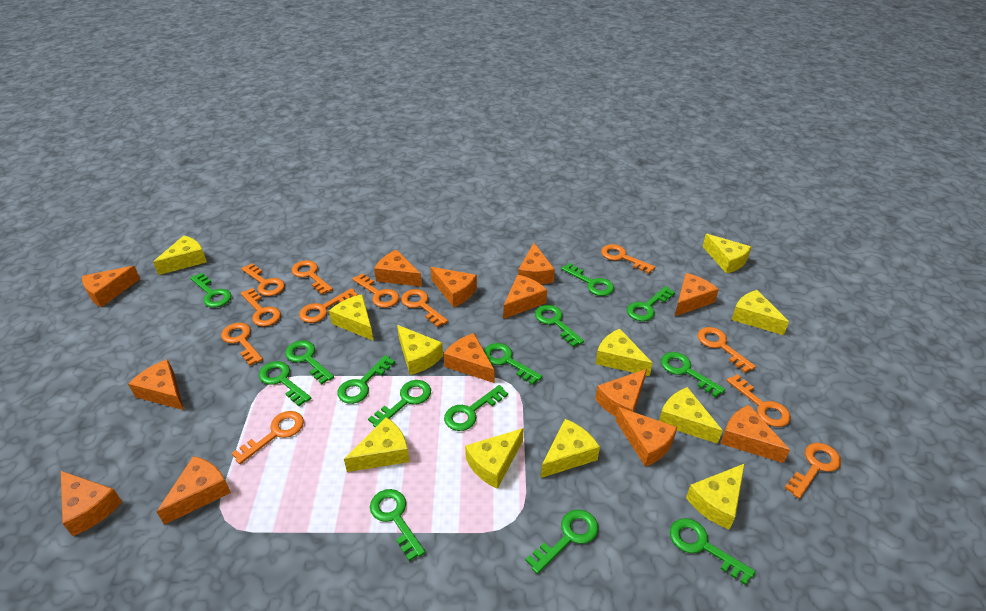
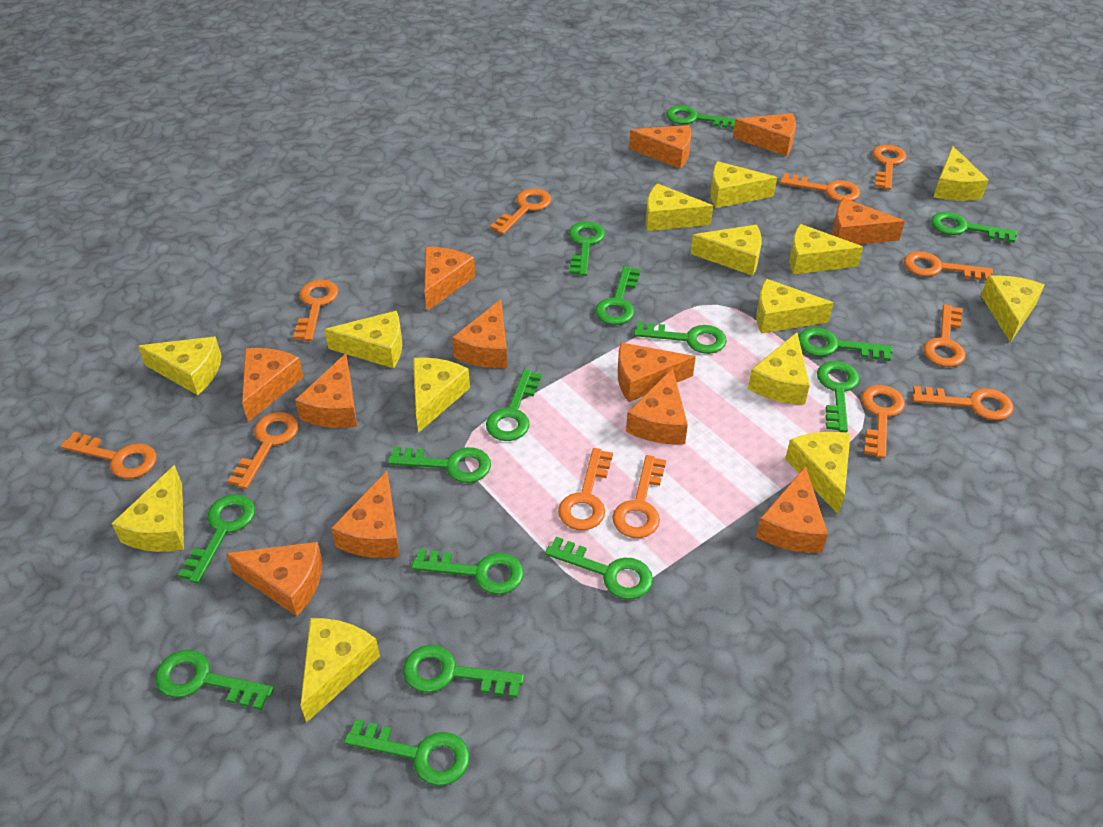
green key: 14 -> 15
orange cheese: 13 -> 12
yellow cheese: 11 -> 14

